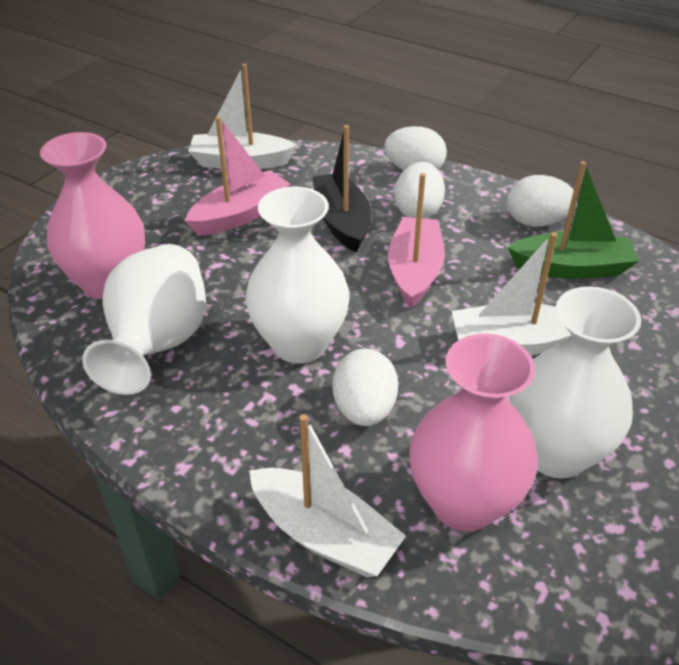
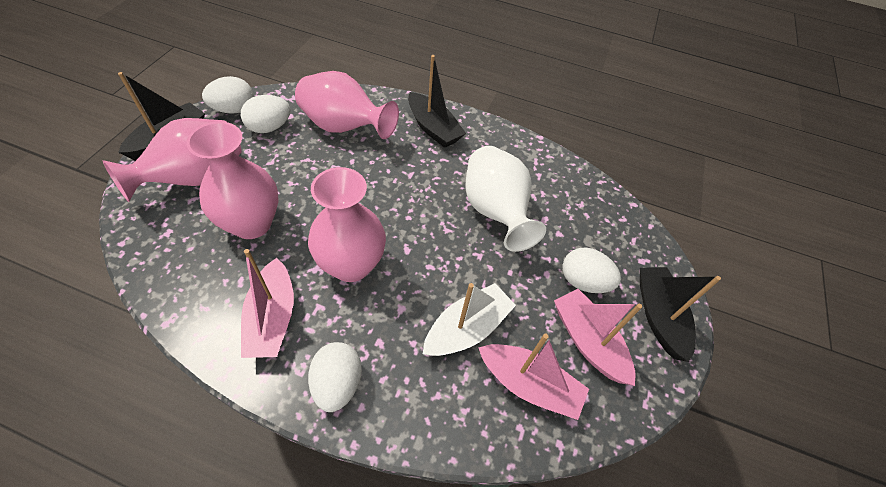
black boat: 1 -> 3
green boat: 1 -> 0
pink boat: 2 -> 3
pink vase: 2 -> 4
white boat: 3 -> 1
white vase: 3 -> 1

